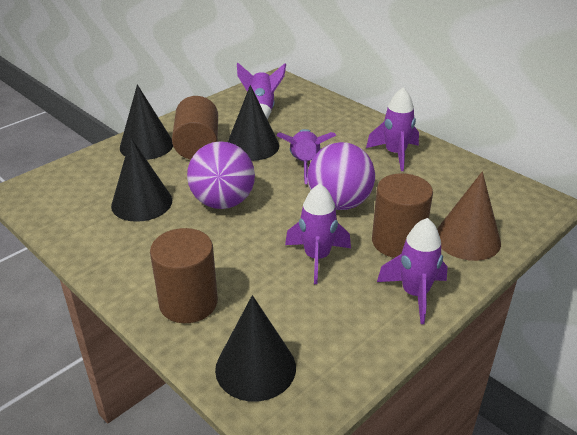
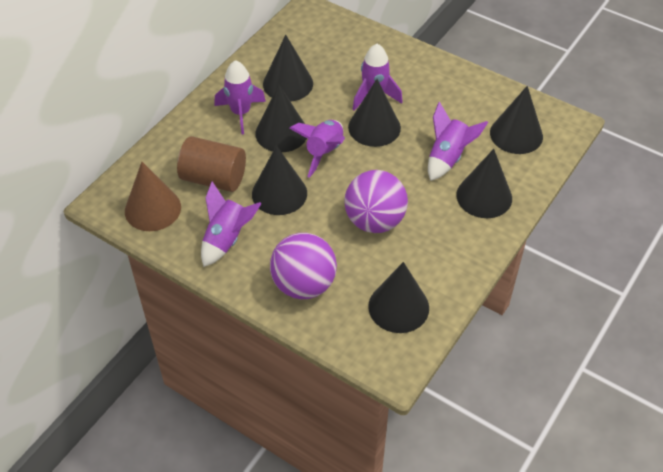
black cone: 4 -> 7
brown cylinder: 3 -> 1

